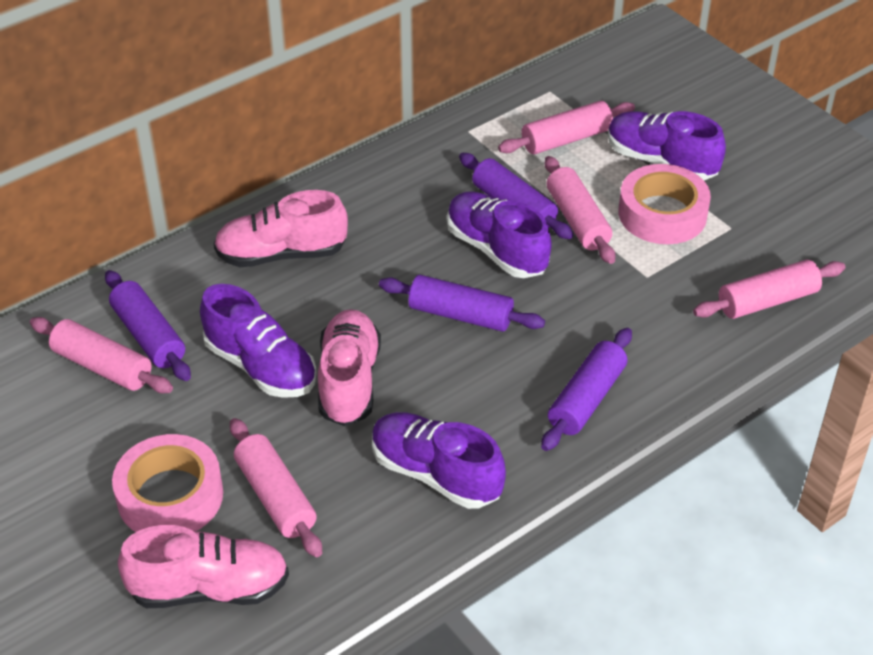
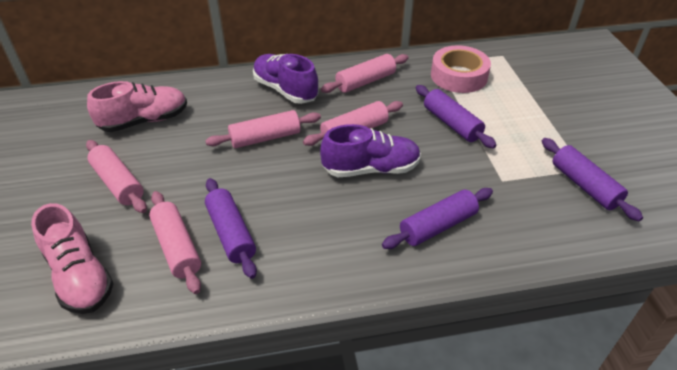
pink shoe: 3 -> 2
pink tape: 2 -> 1
purple shoe: 4 -> 2

